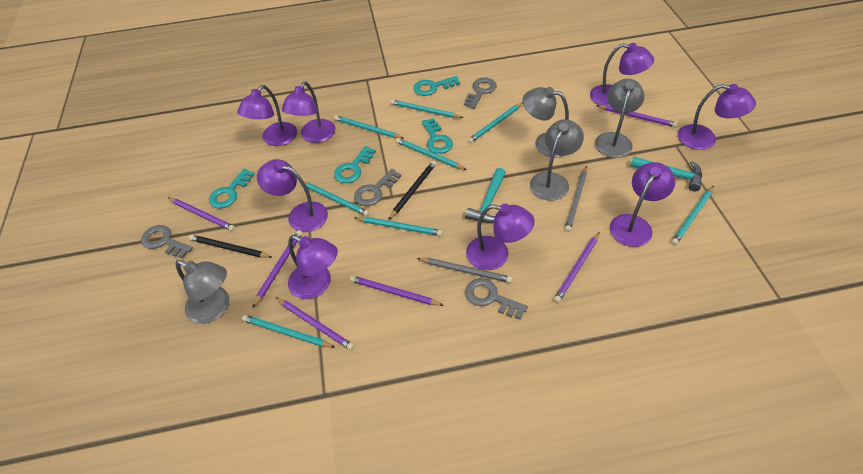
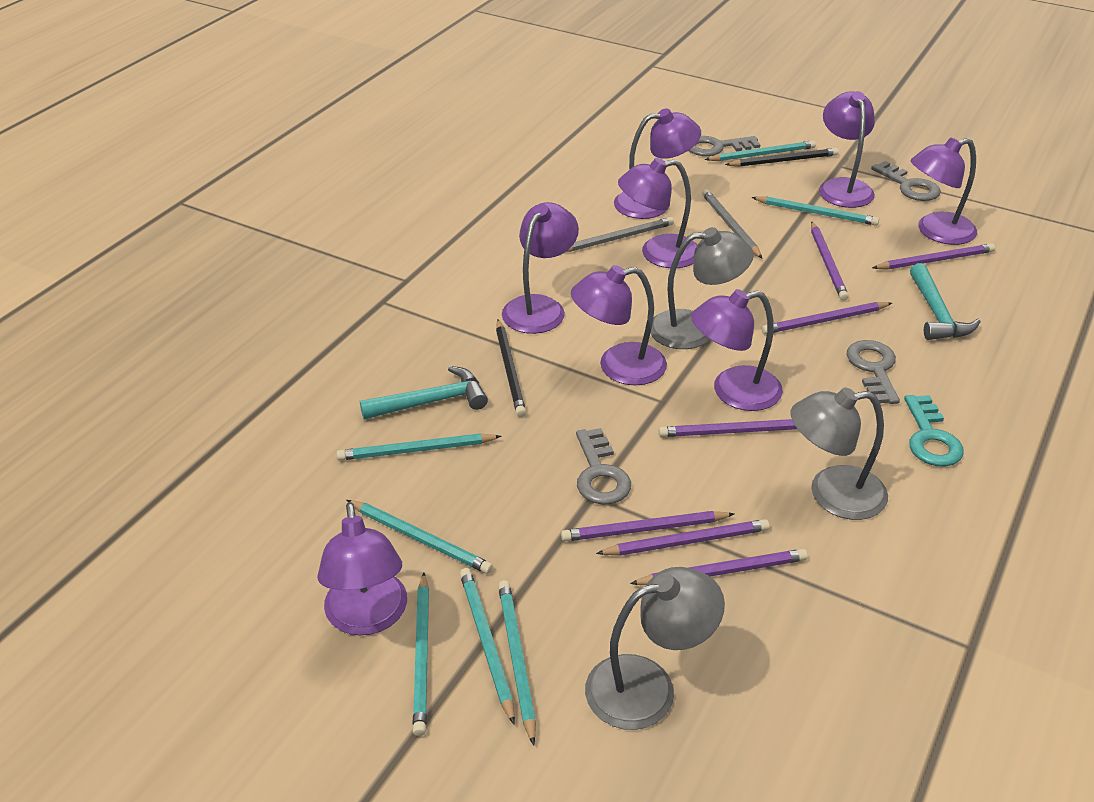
grey lamp: 4 -> 3
purple pencil: 6 -> 7
turquoise key: 4 -> 1
turquoise pencil: 8 -> 7

